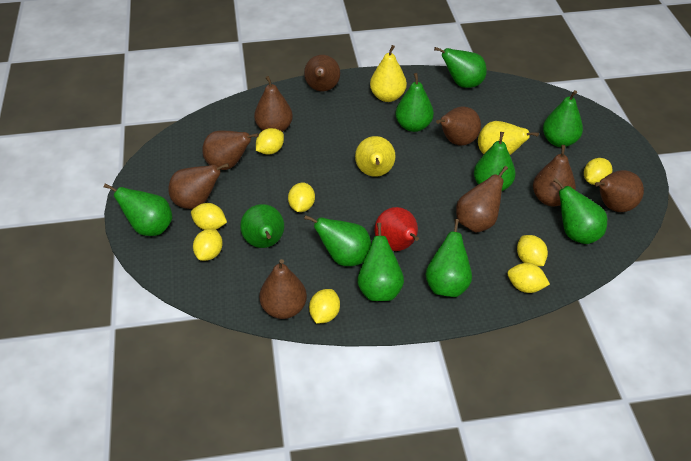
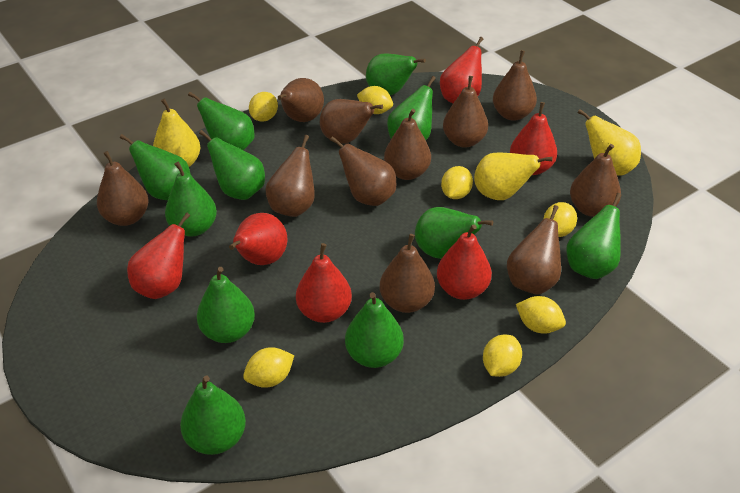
brown pear: 9 -> 11
green pear: 10 -> 11
red pear: 1 -> 6
yellow lemon: 8 -> 7

